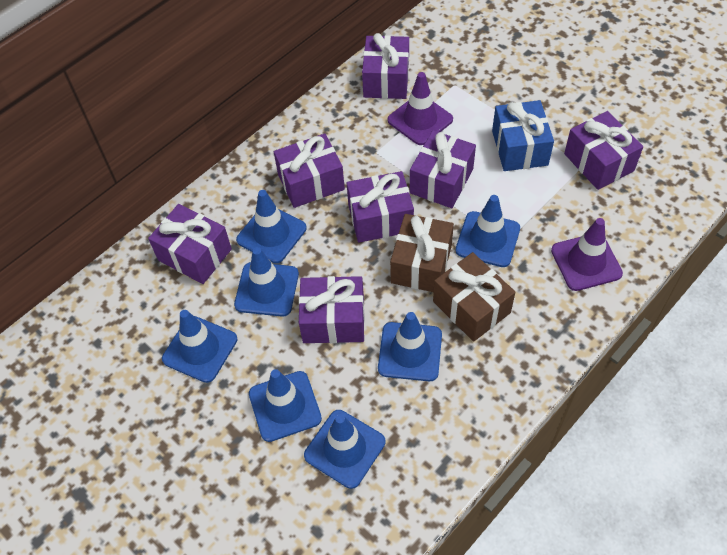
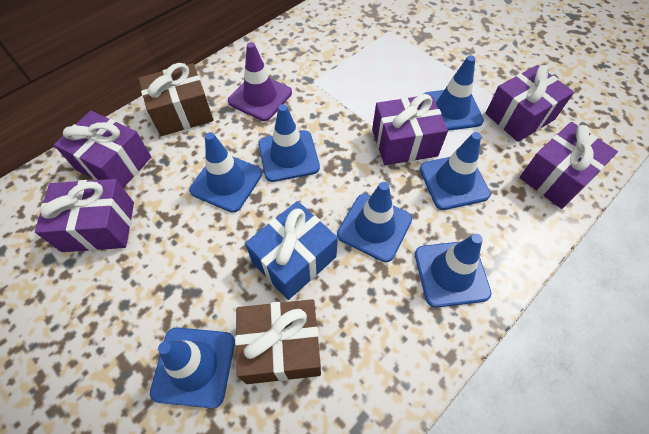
purple gift: 7 -> 5
purple traffic cone: 2 -> 1

